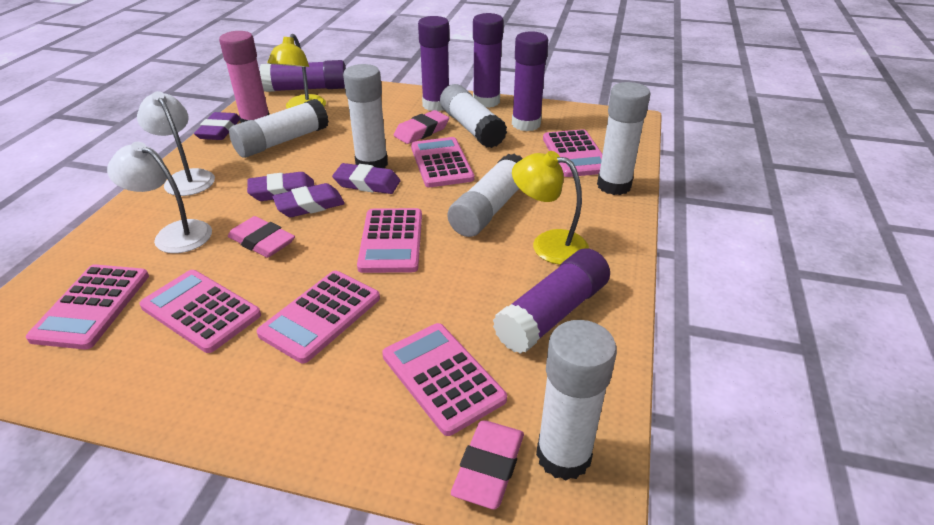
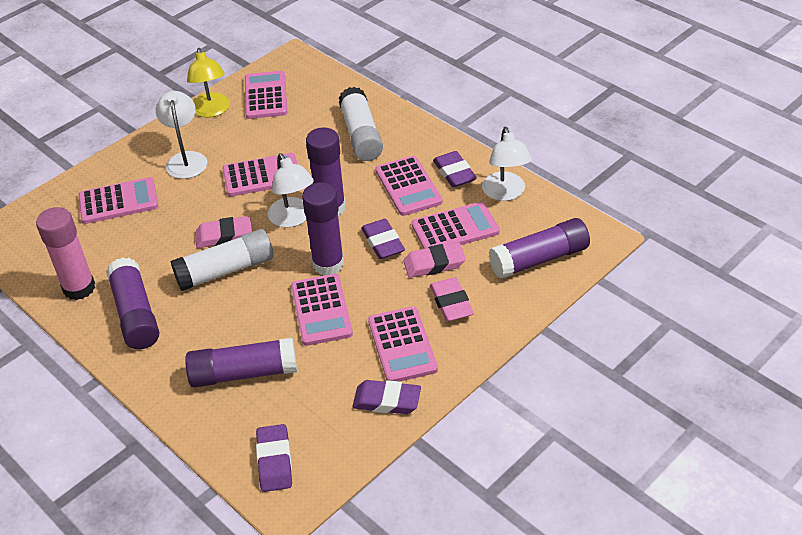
white glue stick: 6 -> 2
white lamp: 2 -> 3
yellow lamp: 2 -> 1

